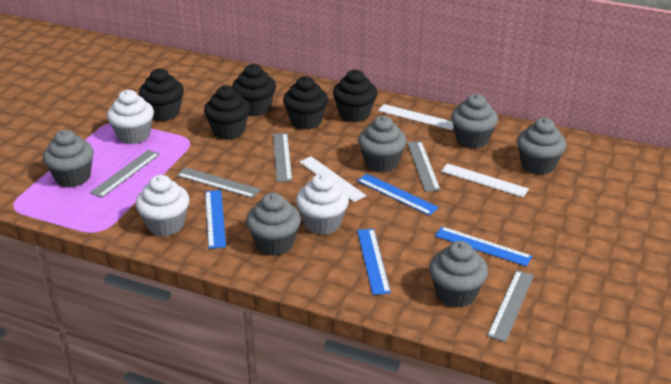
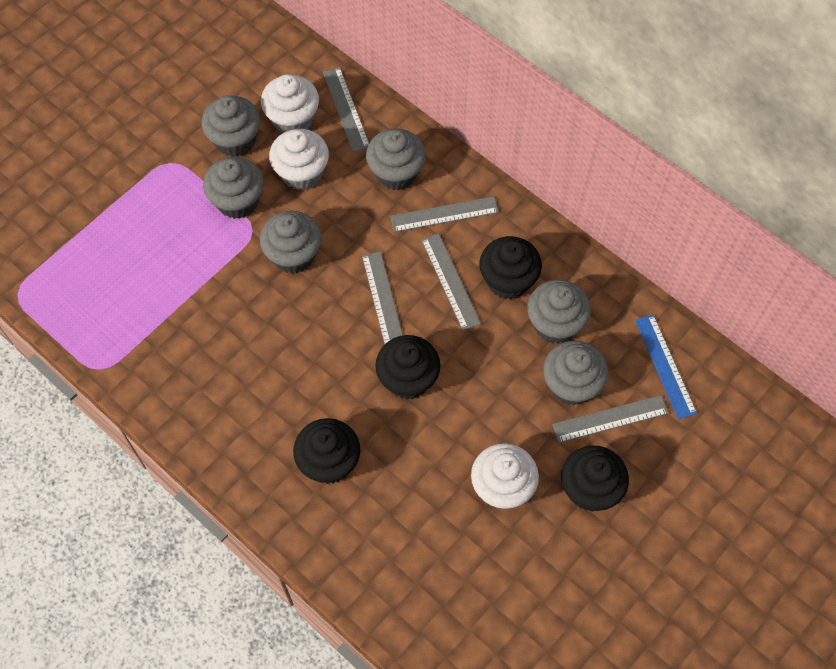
black cupcake: 5 -> 4
blue ruler: 4 -> 1
white ruler: 3 -> 0

